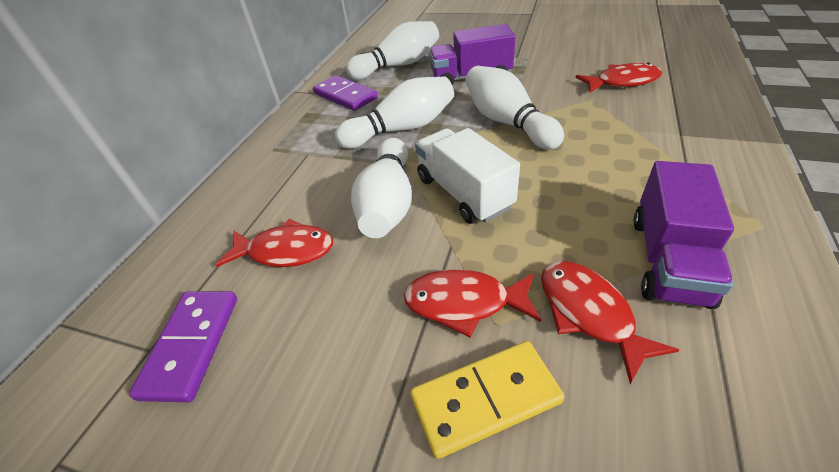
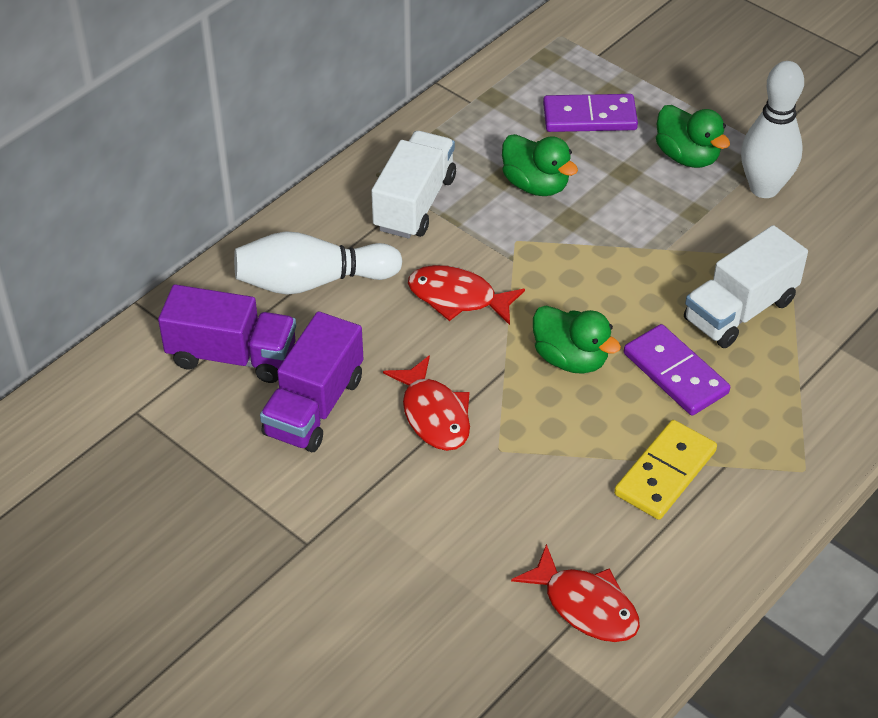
green duck: 0 -> 3
red fish: 4 -> 3
white bowling pin: 4 -> 2
white truck: 1 -> 2

